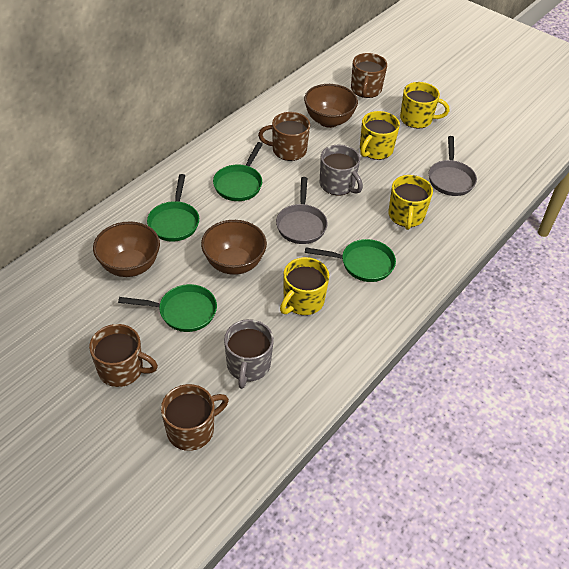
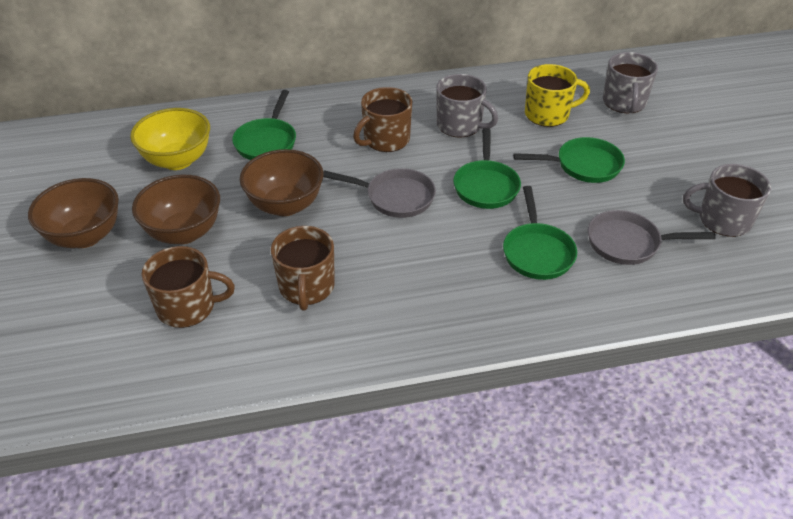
brown mug: 4 -> 3
grey mug: 2 -> 3
yellow bowl: 0 -> 1
yellow mug: 4 -> 1

